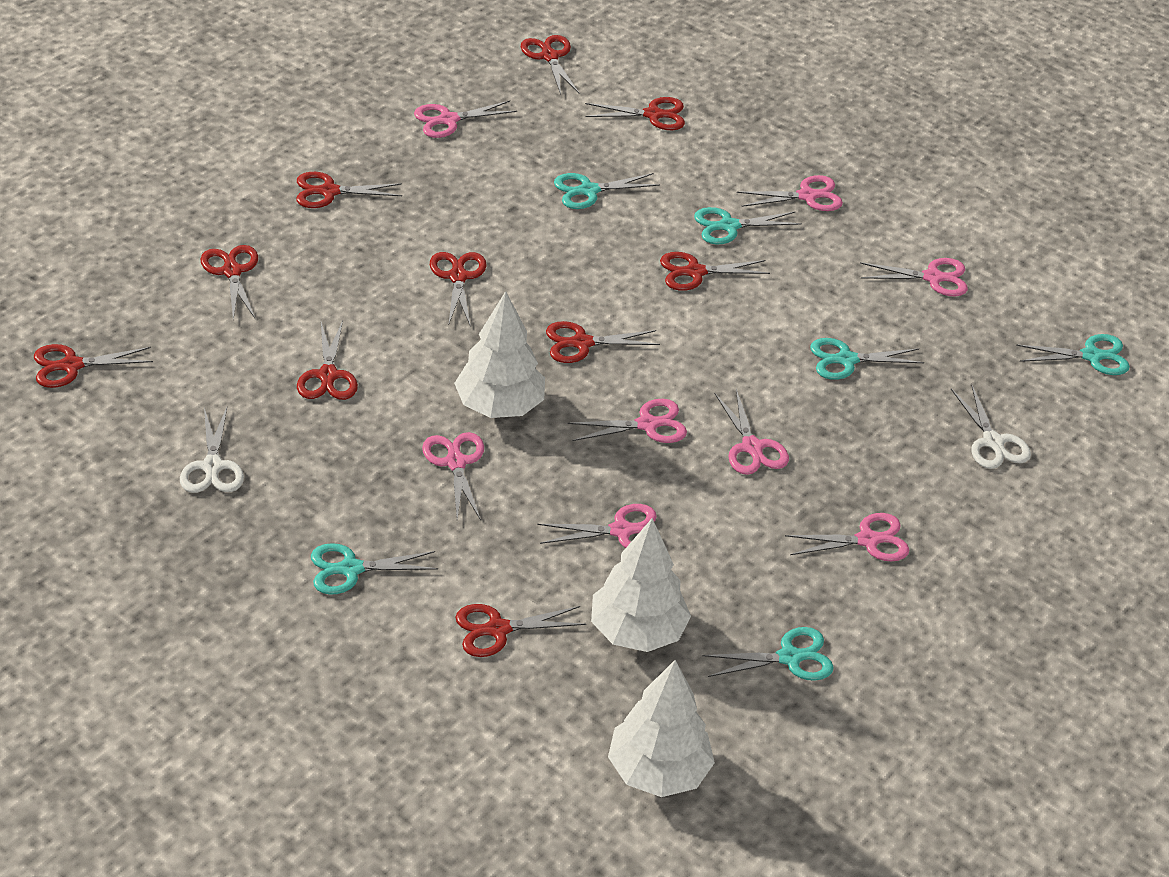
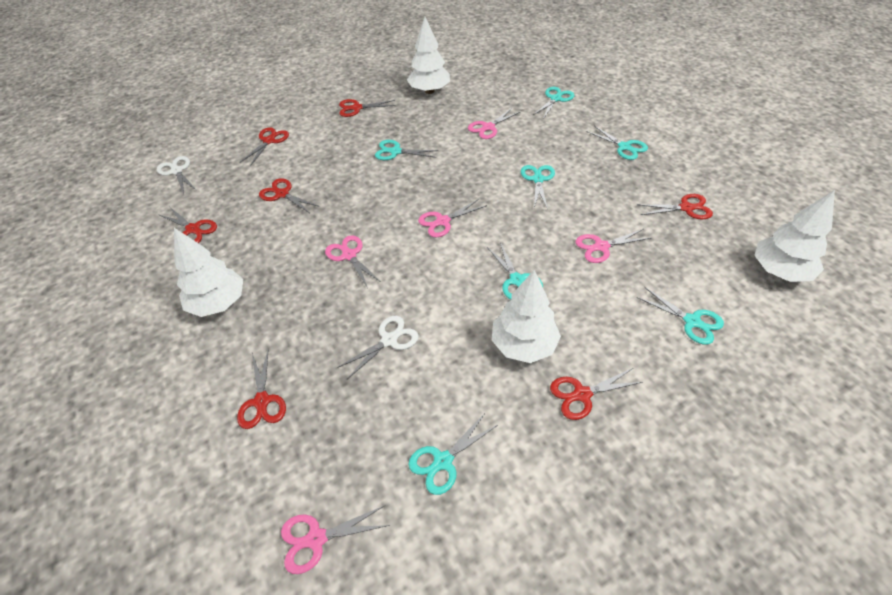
pink scissors: 8 -> 5
red scissors: 10 -> 7
turquoise scissors: 6 -> 7
white tree: 3 -> 4

